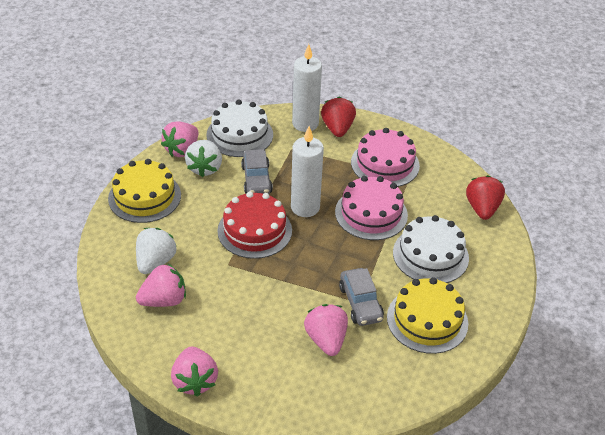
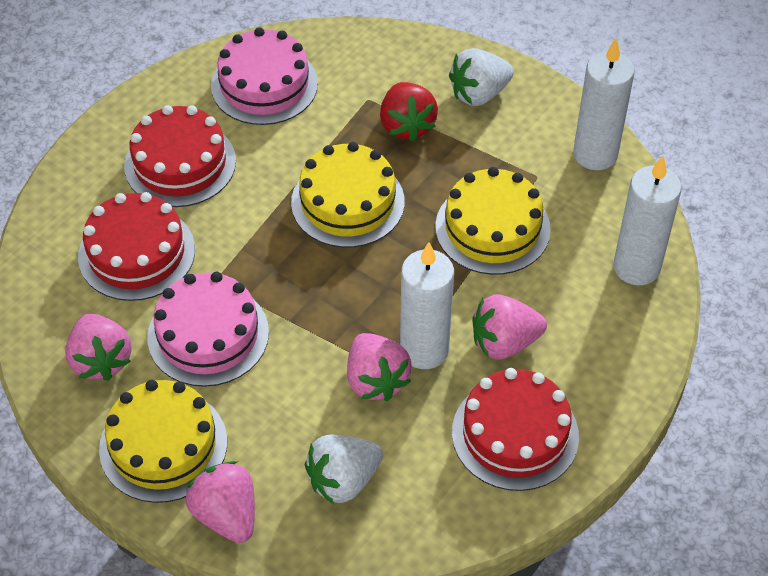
grey car: 2 -> 0
red cake: 1 -> 3
red strawberry: 2 -> 1
white cake: 2 -> 0
white candle: 2 -> 3
yellow cake: 2 -> 3

